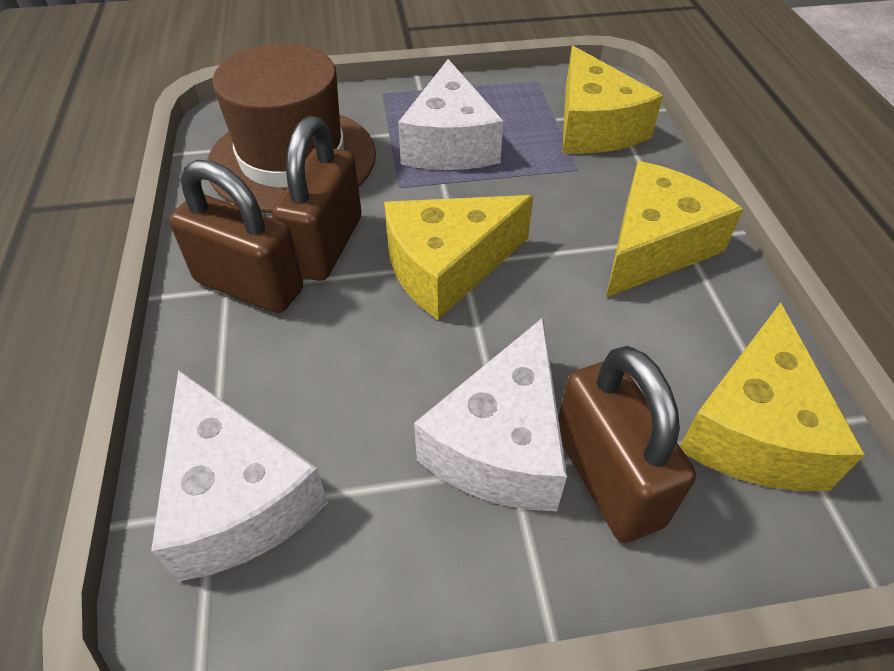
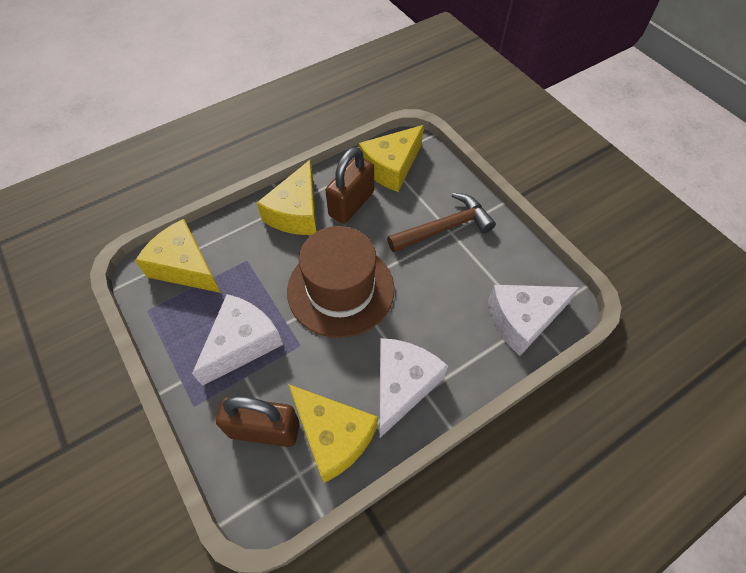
brown hammer: 0 -> 1
brown padlock: 3 -> 2

